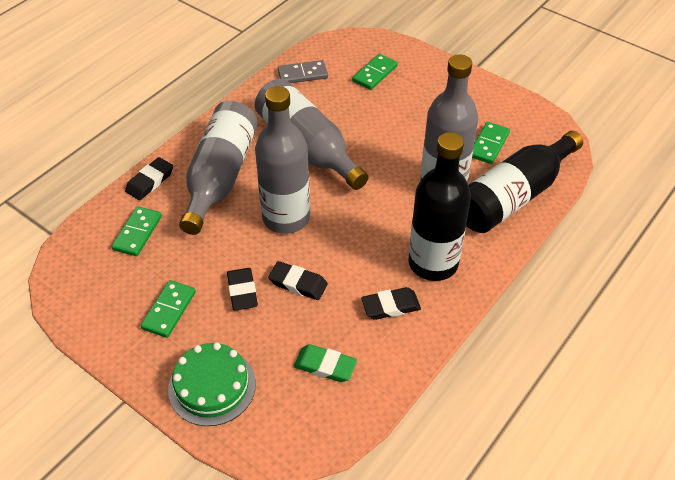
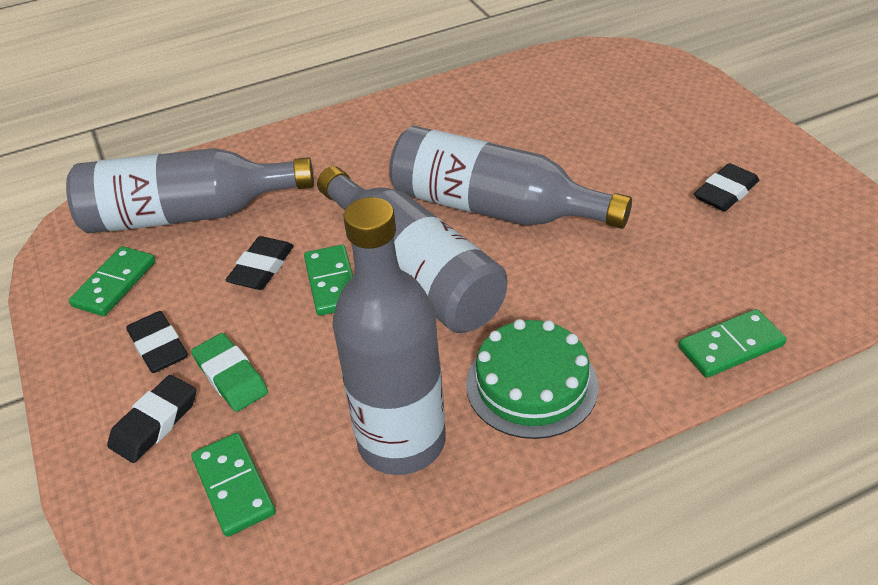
black bottle: 2 -> 0
grey domino: 1 -> 0

